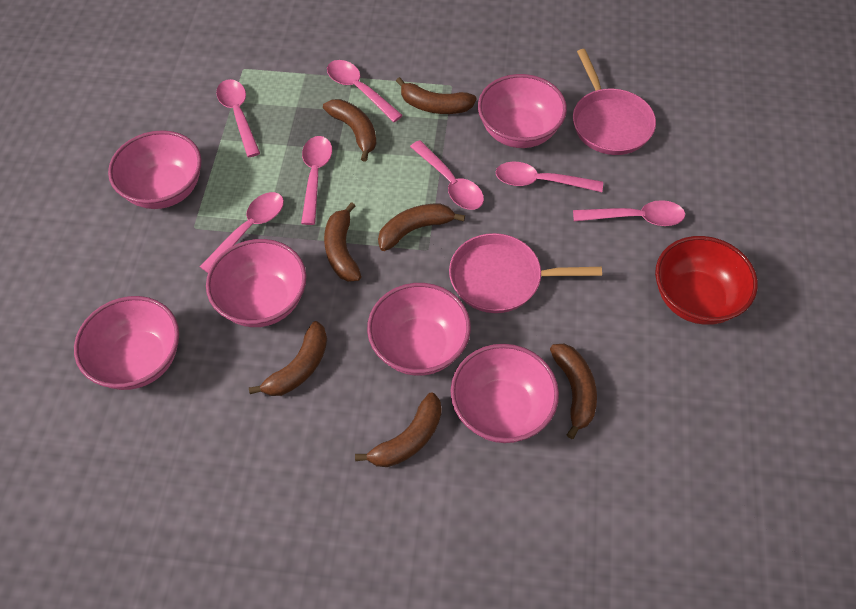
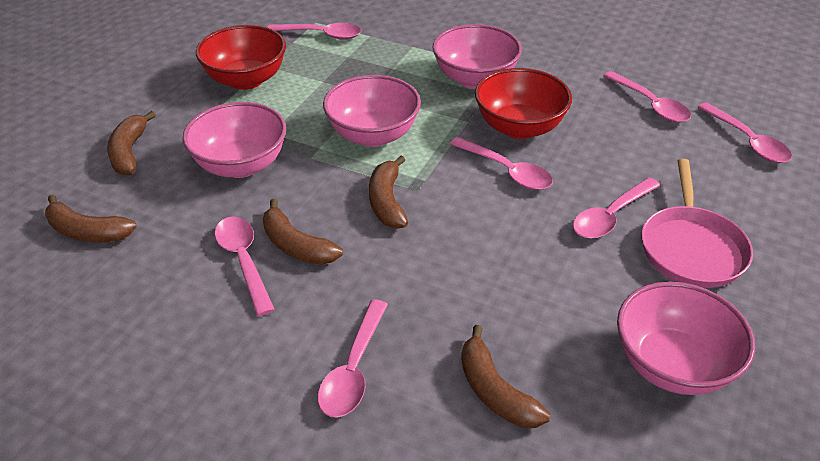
brown banana: 7 -> 5
pink bowl: 6 -> 4
pink pan: 2 -> 1
red bowl: 1 -> 2

